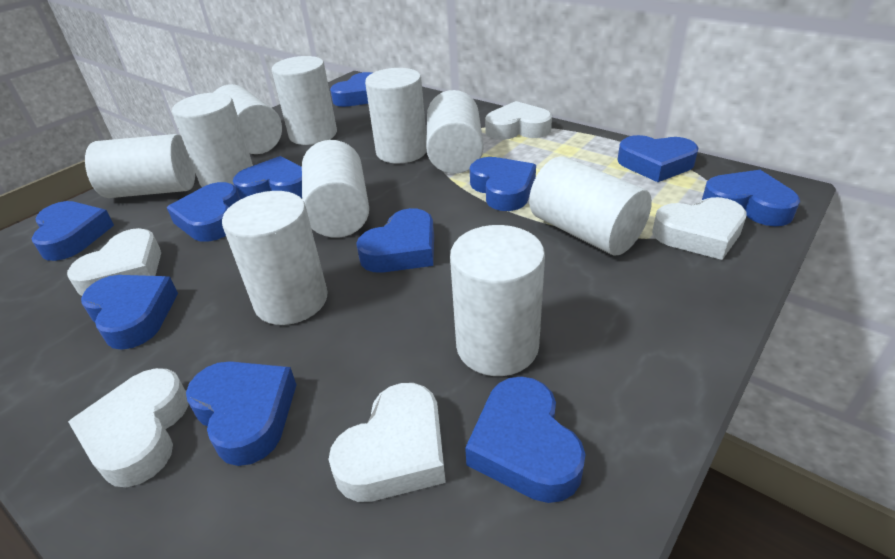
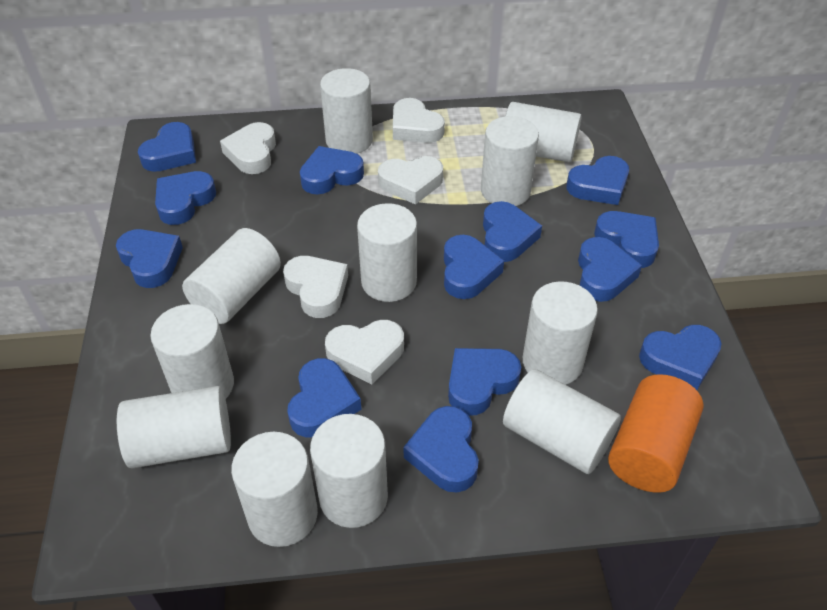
blue heart: 11 -> 13
orange cylinder: 0 -> 1
white cylinder: 10 -> 11

